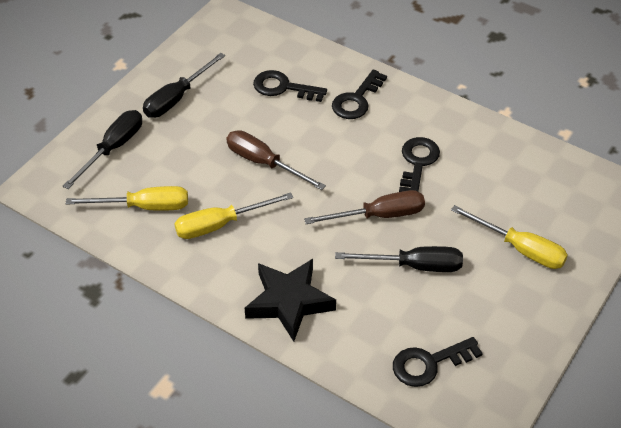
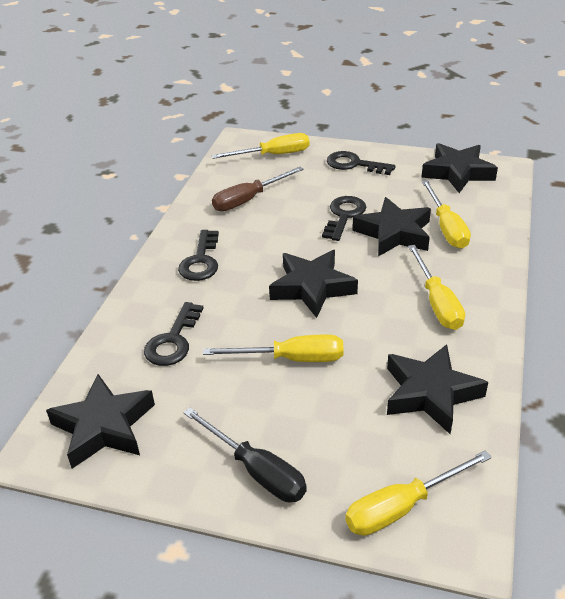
black screwdriver: 3 -> 1
black star: 1 -> 5
brown screwdriver: 2 -> 1
yellow screwdriver: 3 -> 5

